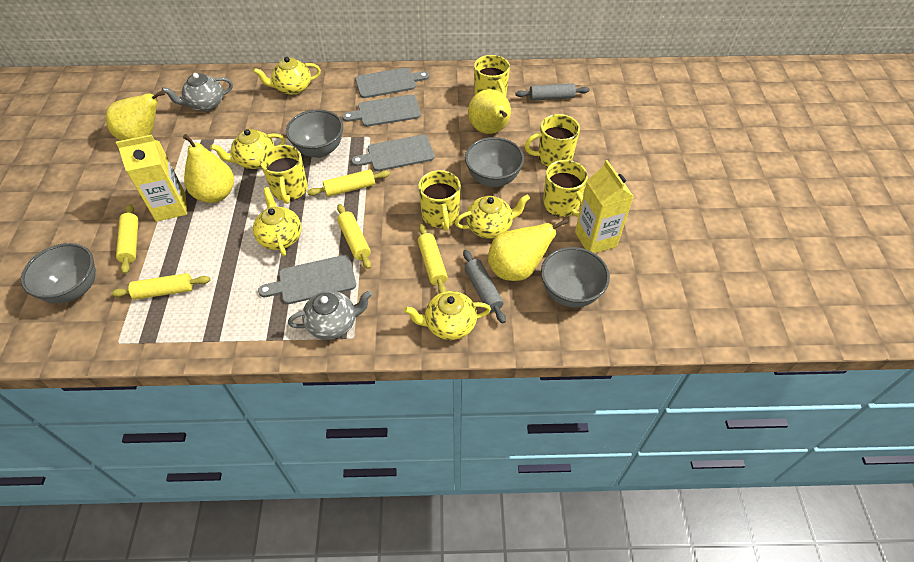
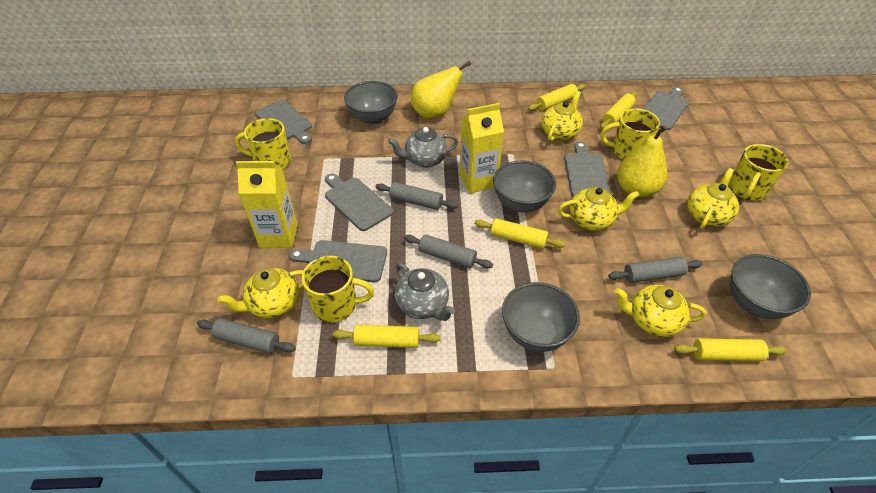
grey cutting board: 4 -> 5
grey rolling pin: 2 -> 4
yellow mug: 5 -> 4
yellow pear: 4 -> 2

